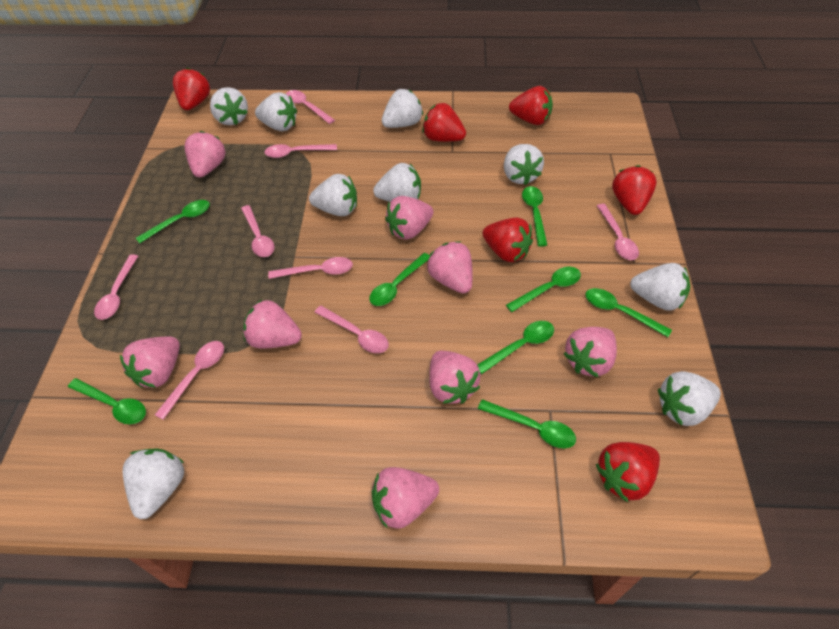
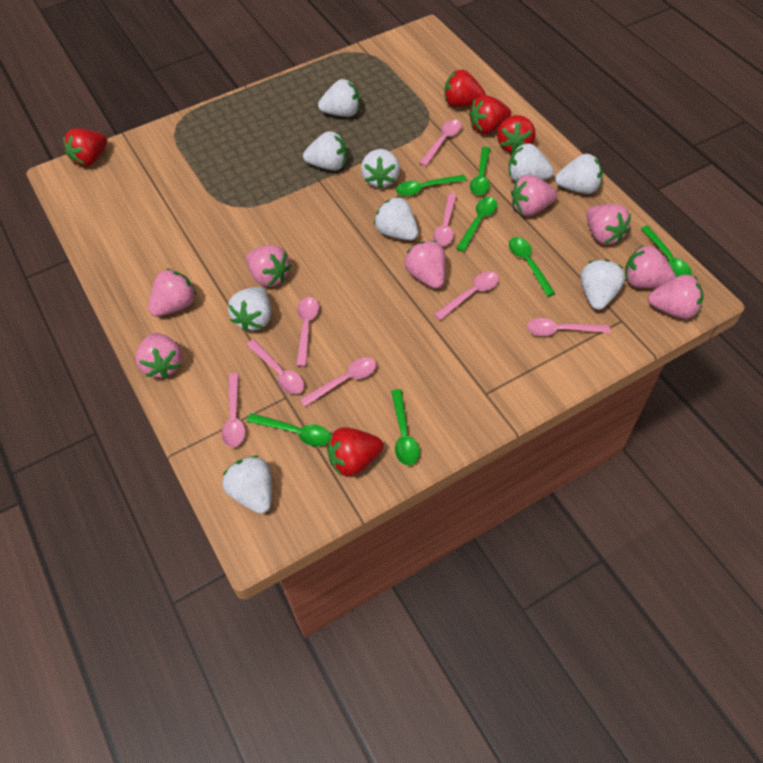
green spoon: 8 -> 7
red strawberry: 6 -> 5

